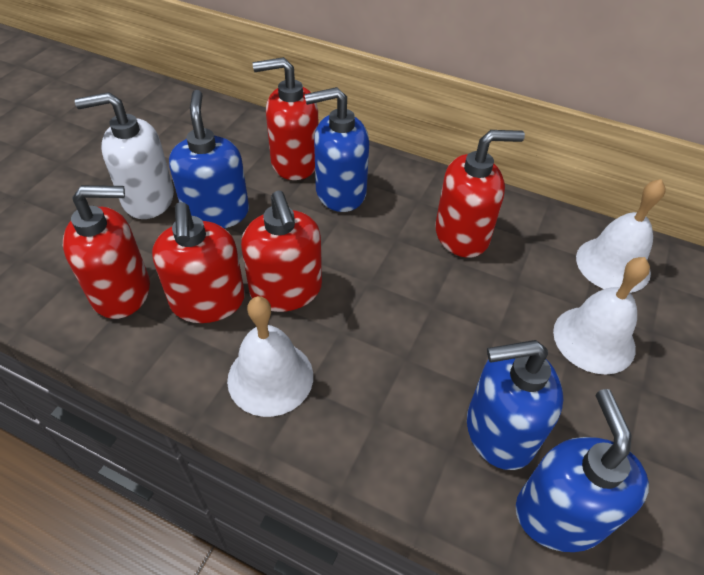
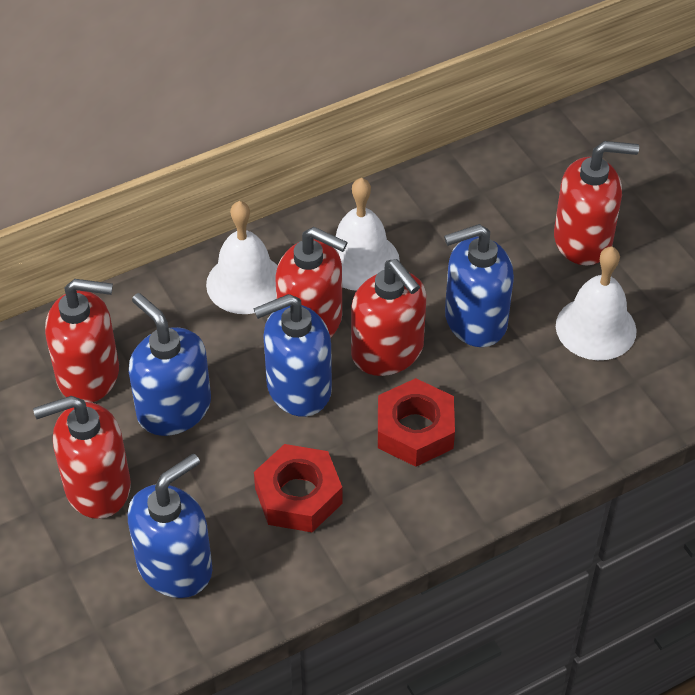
red nut: 0 -> 2
white soap dispenser: 1 -> 0

